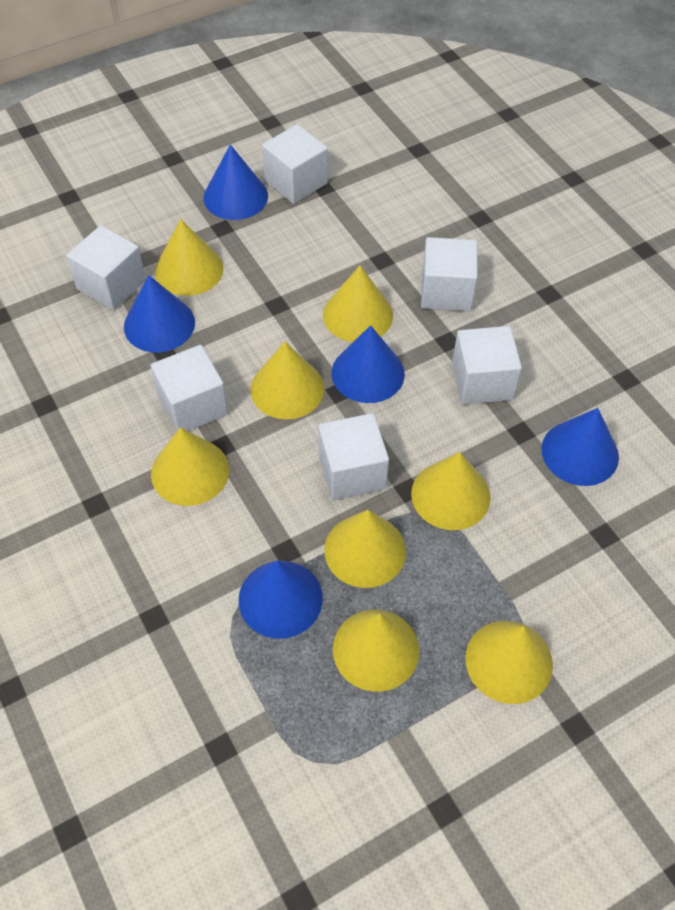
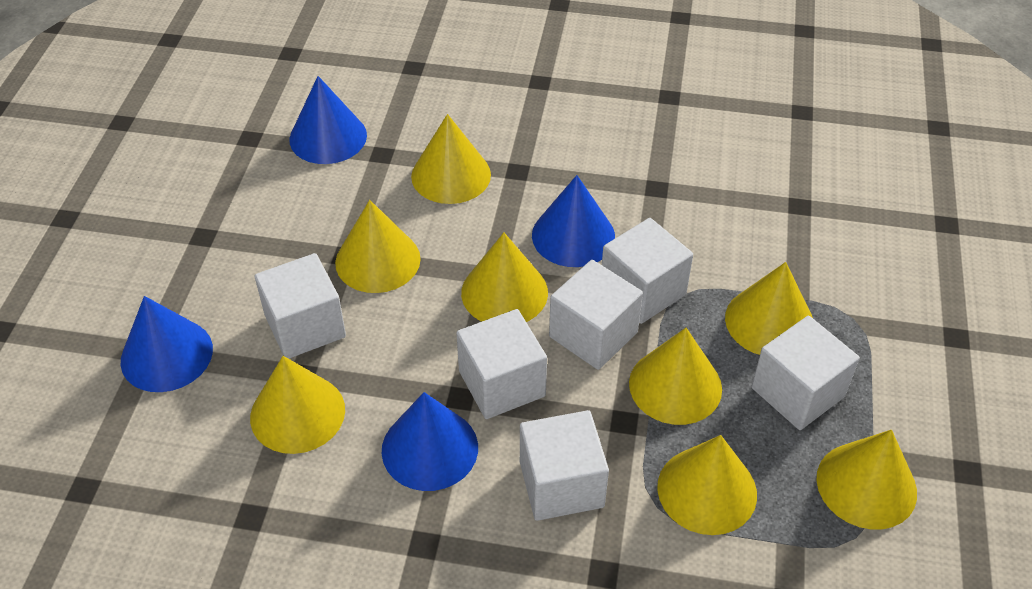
blue cone: 5 -> 4

